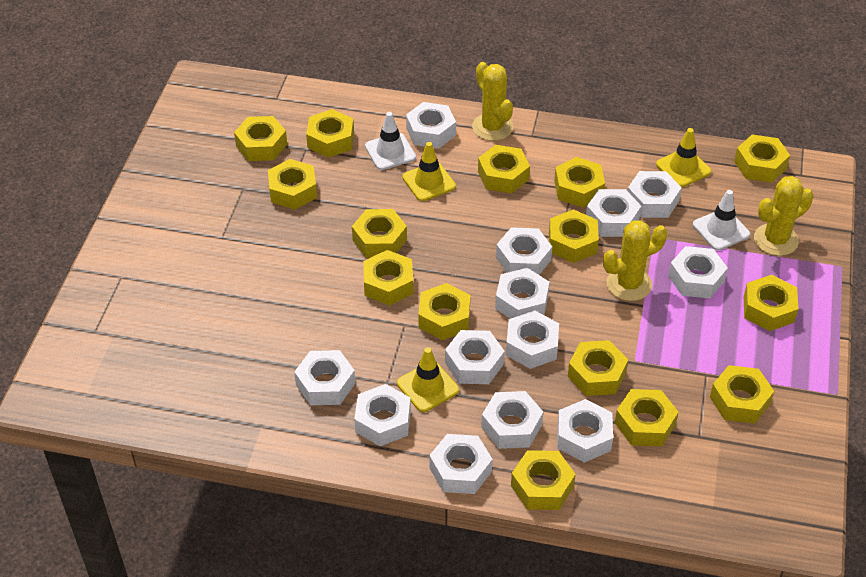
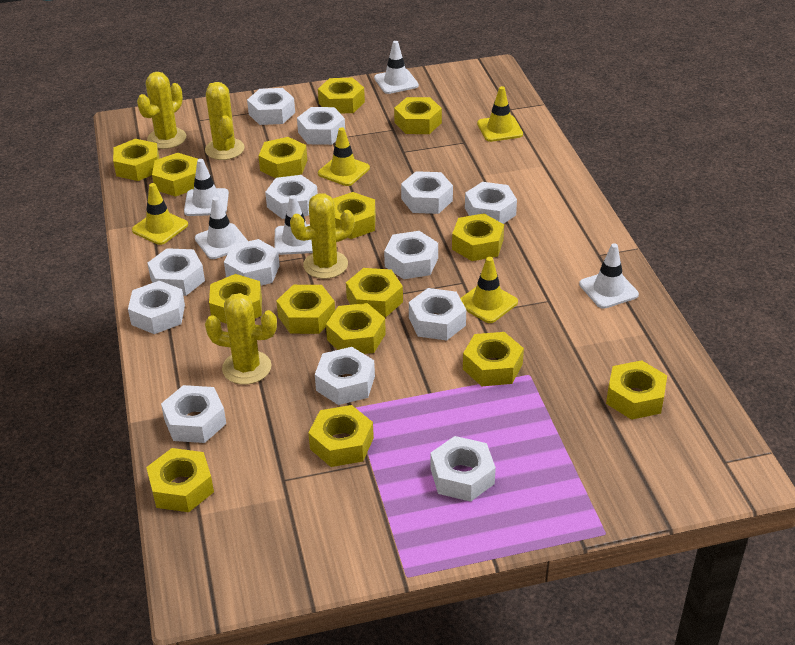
white traffic cone: 2 -> 5
yellow cactus: 3 -> 4
yellow traffic cone: 3 -> 4

